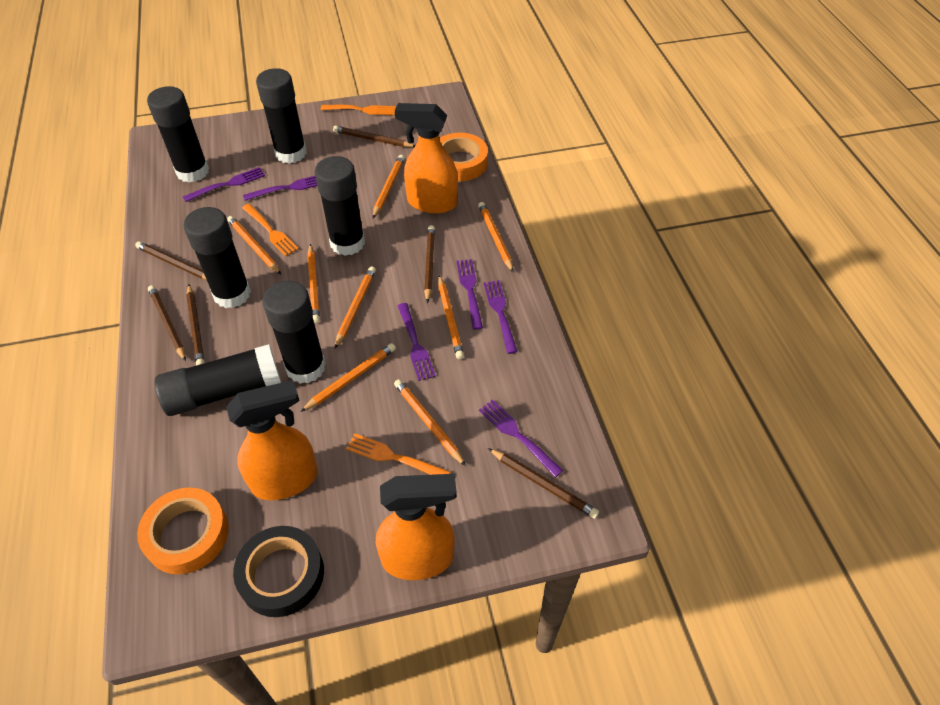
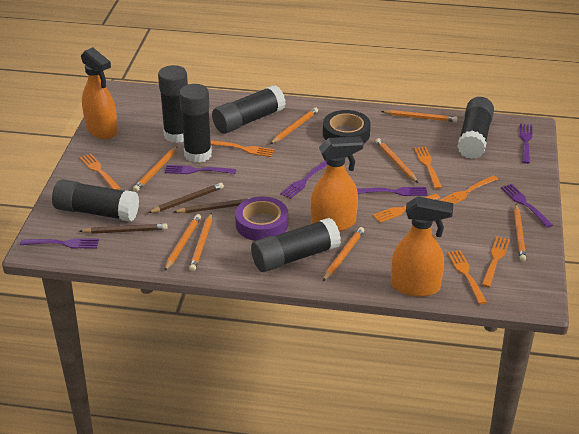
brown pencil: 6 -> 3
orange fork: 3 -> 7
orange tape: 2 -> 0
purple tape: 0 -> 1

